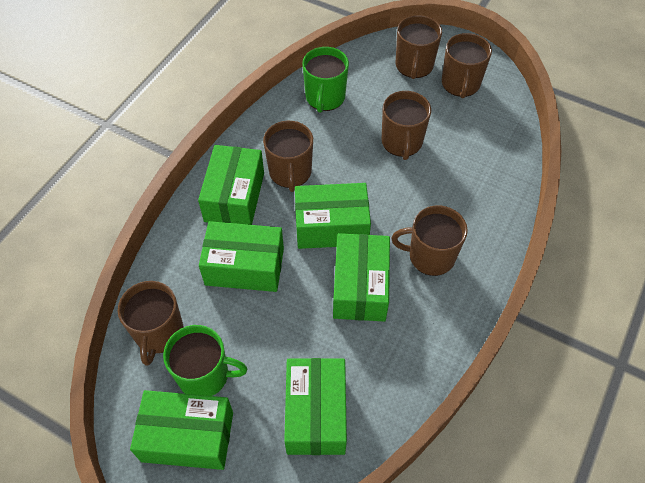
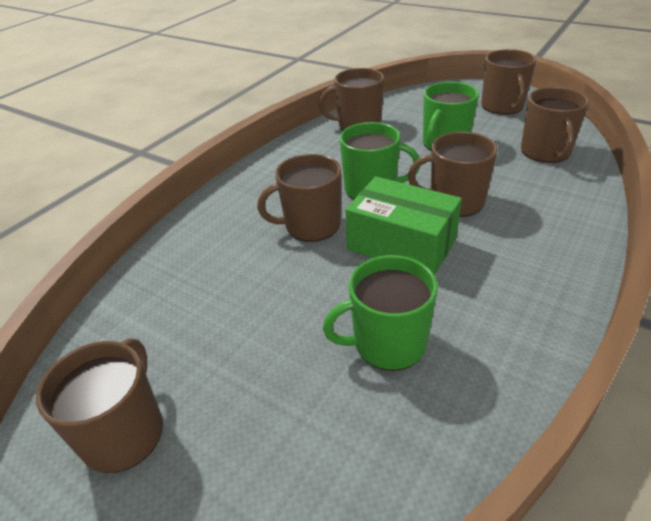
green box: 6 -> 1
green mug: 2 -> 3

